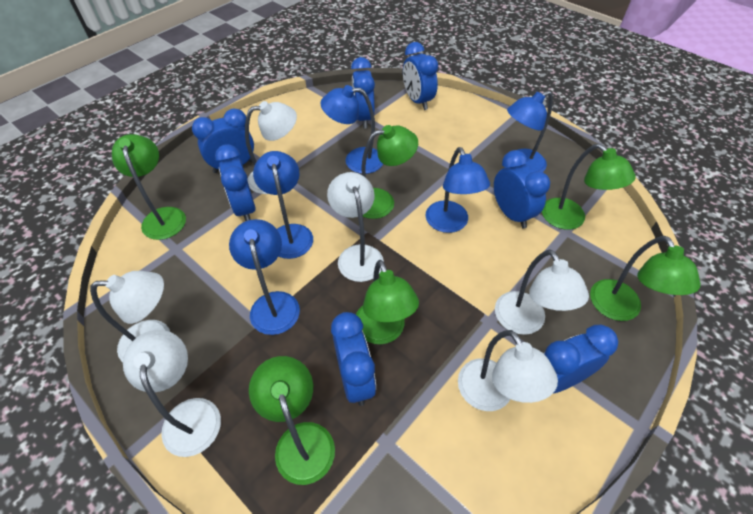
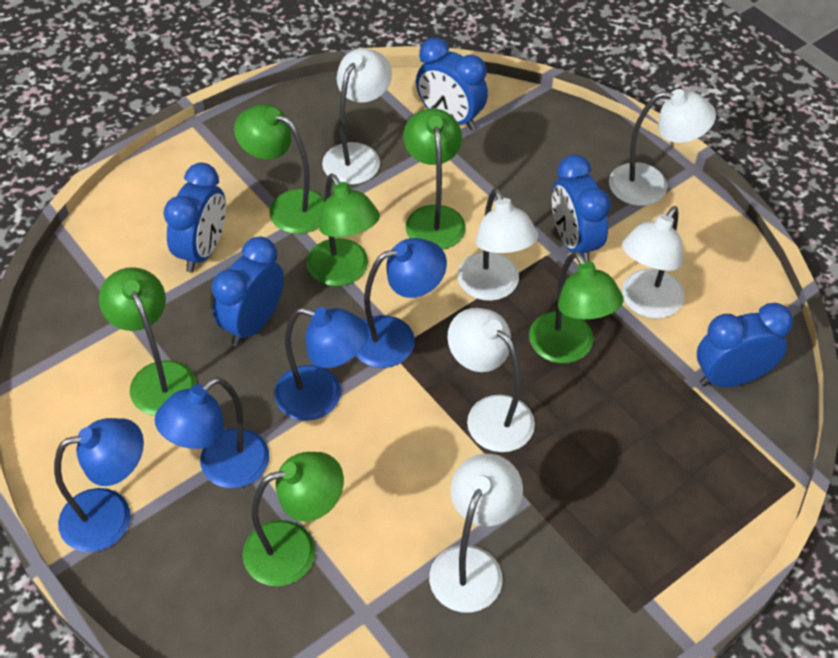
blue clock: 7 -> 5
blue lamp: 5 -> 4

